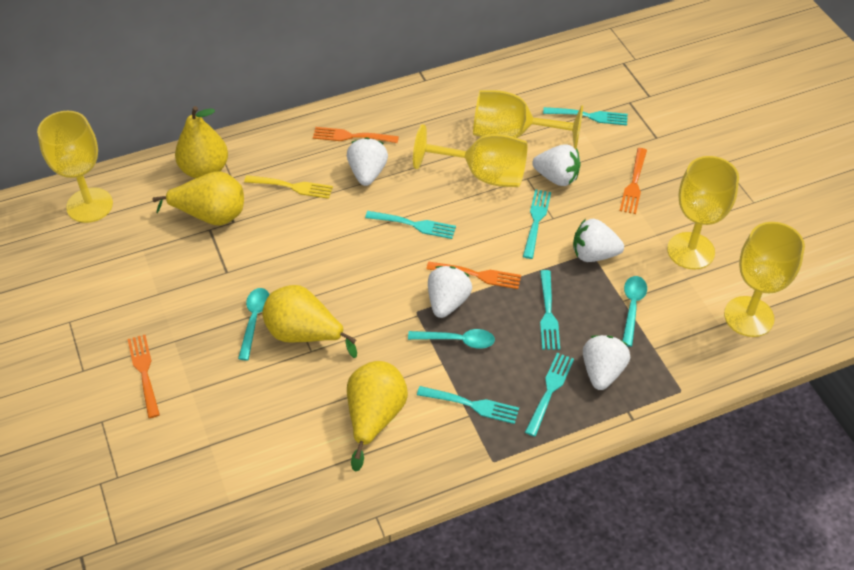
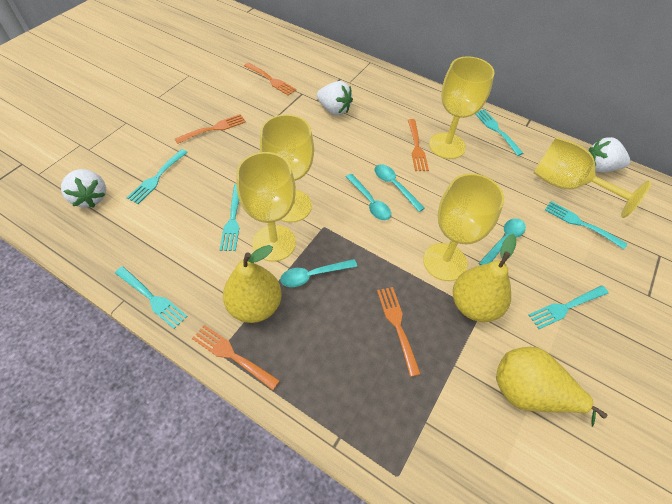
orange fork: 4 -> 5
turquoise spoon: 3 -> 4
white strawberry: 5 -> 3
yellow fork: 1 -> 0
yellow pear: 4 -> 3

